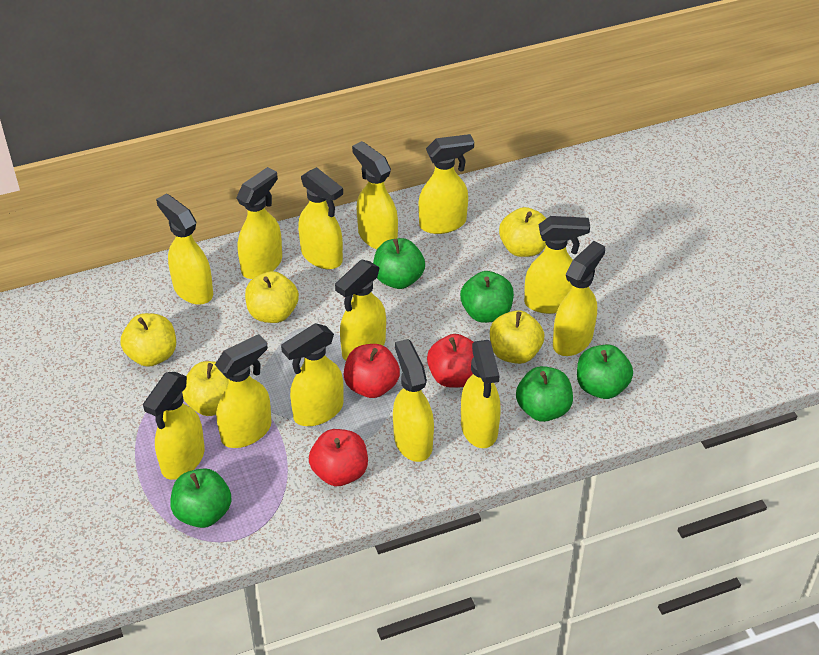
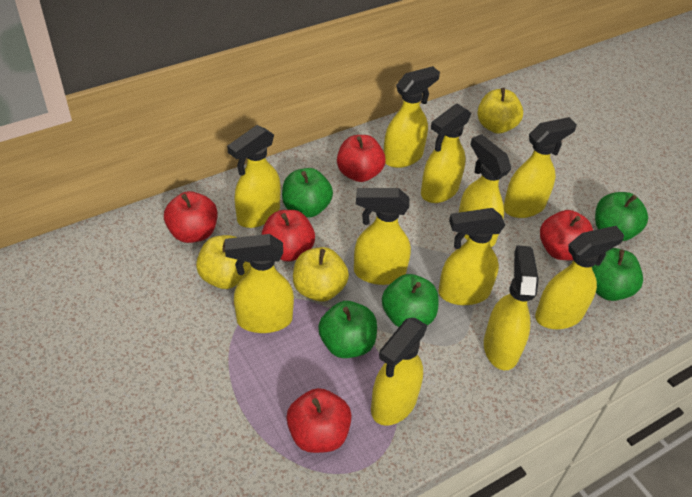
red apple: 3 -> 5
yellow apple: 5 -> 3
yellow spray bottle: 13 -> 11

